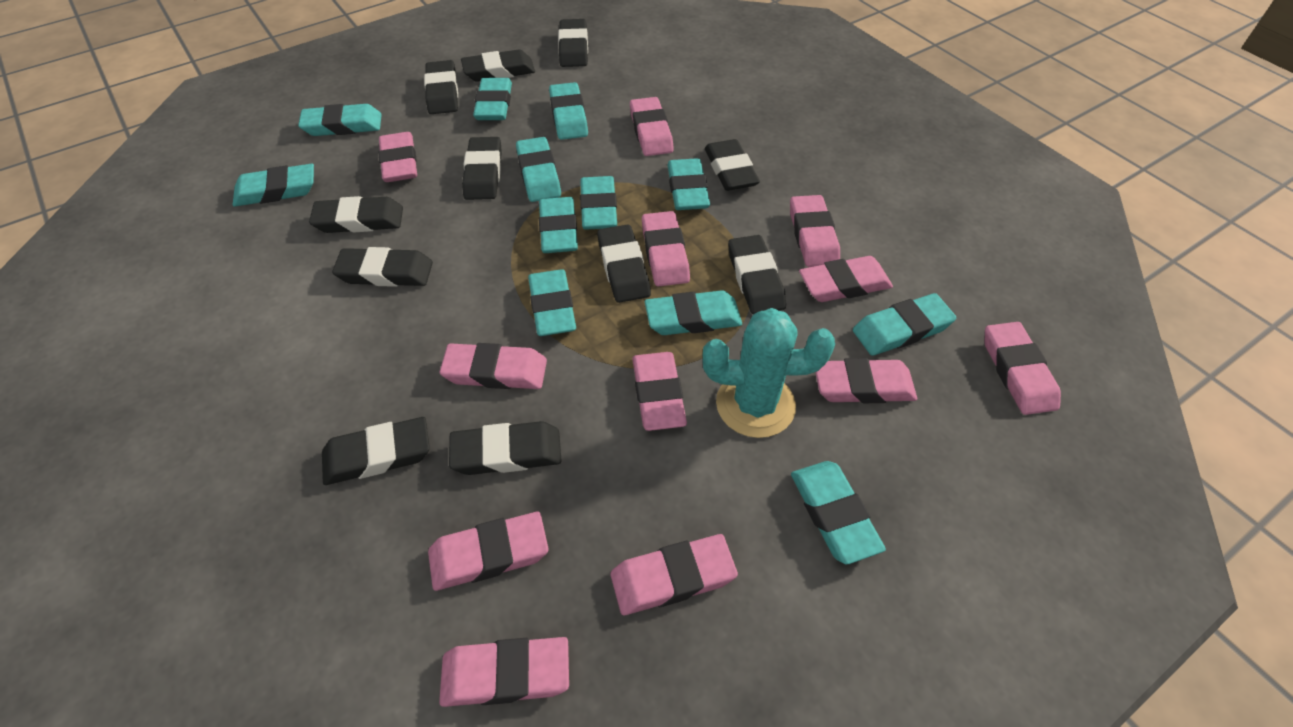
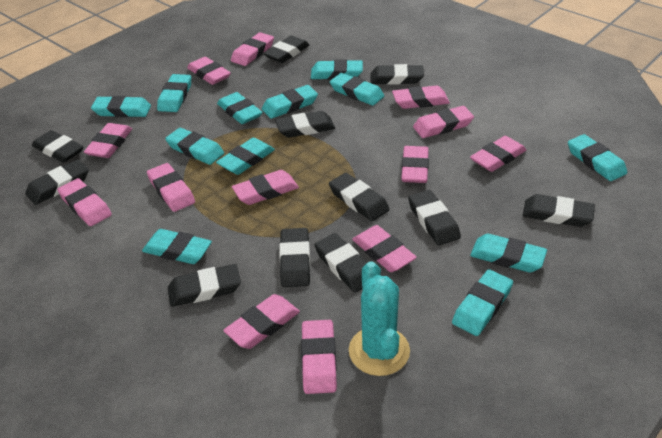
pink eraser: 12 -> 13

